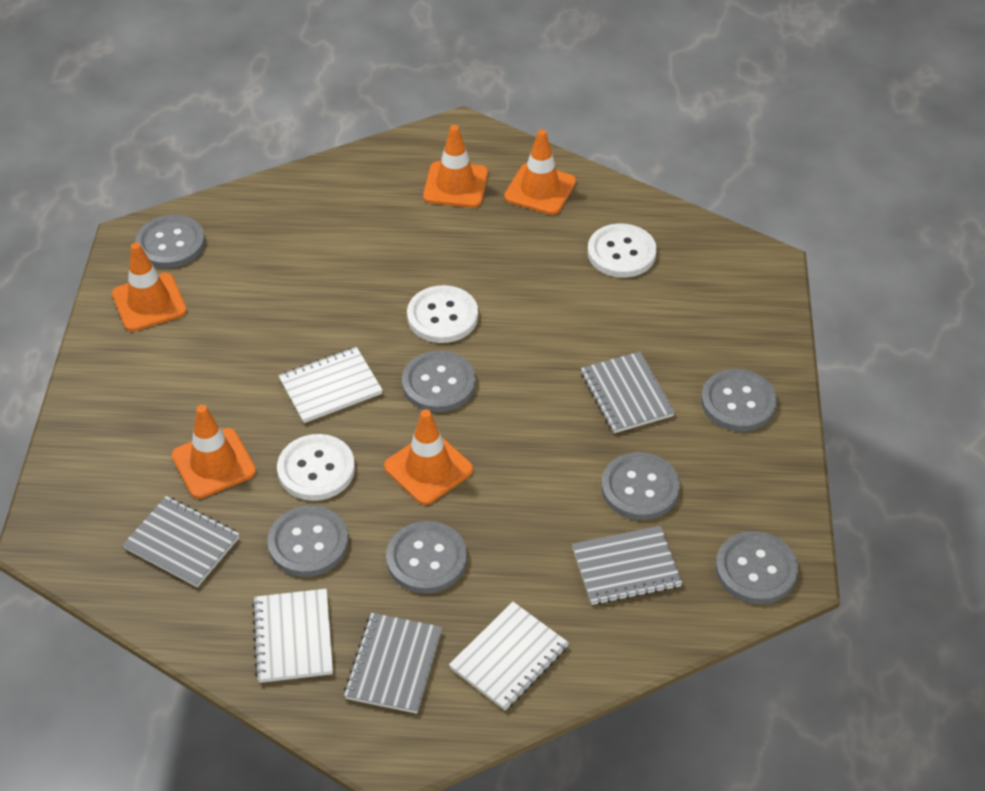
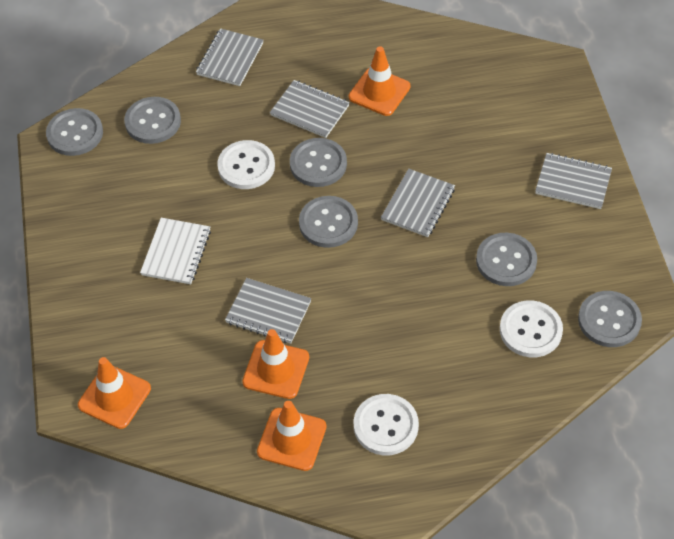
grey button: 7 -> 6
grey notebook: 4 -> 5
orange traffic cone: 5 -> 4
white notebook: 3 -> 1

